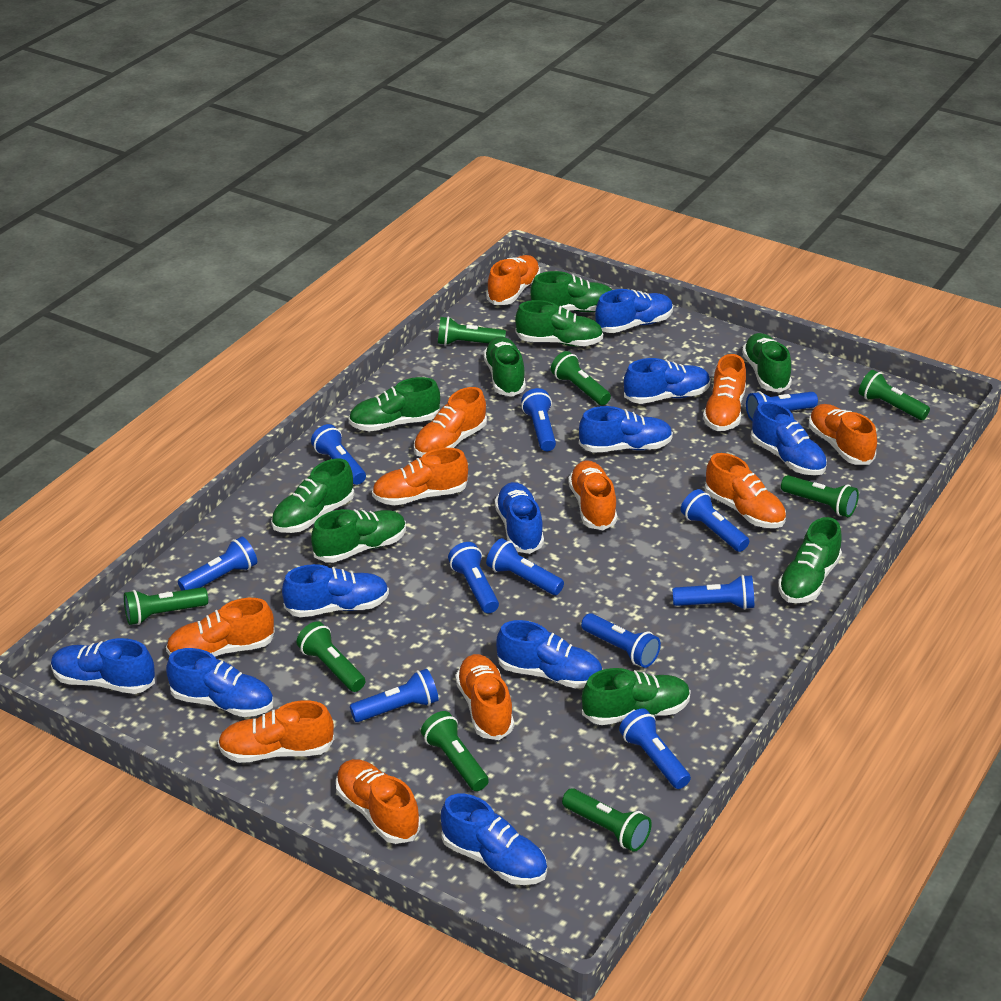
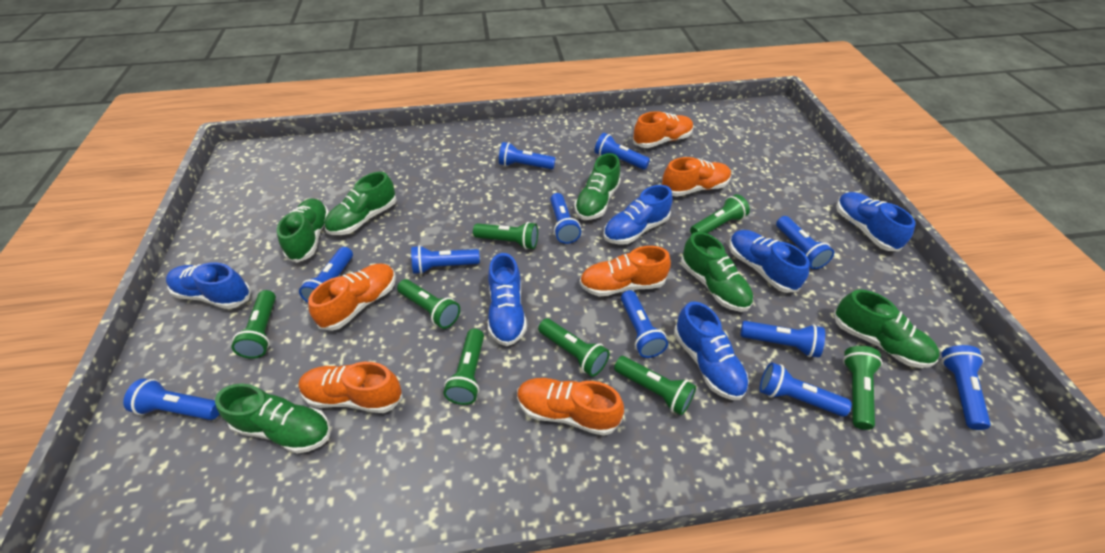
blue shoe: 10 -> 6
green shoe: 9 -> 6
orange shoe: 11 -> 6

